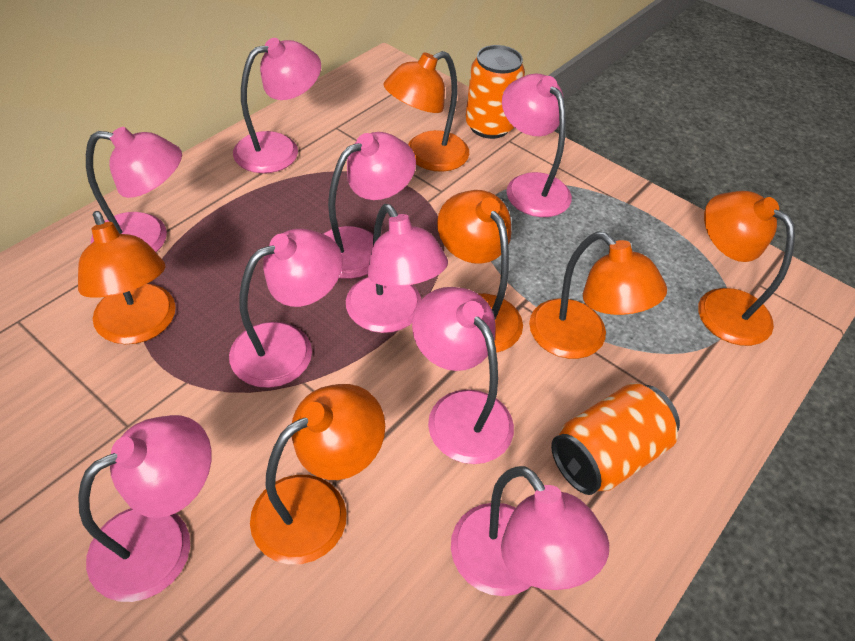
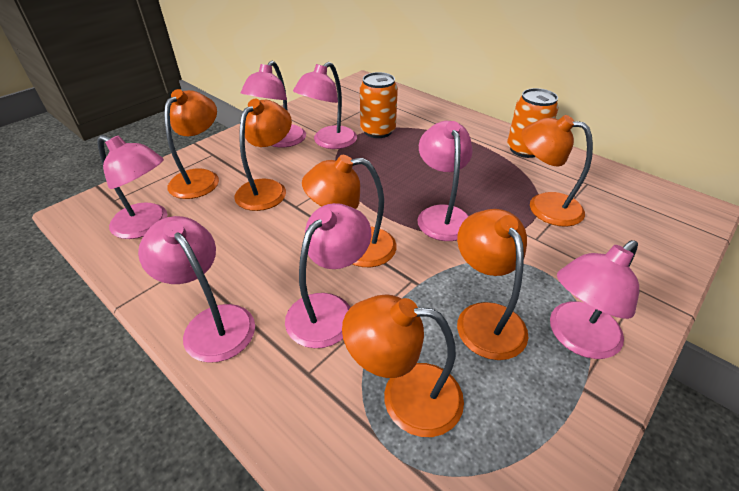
pink lamp: 9 -> 7

